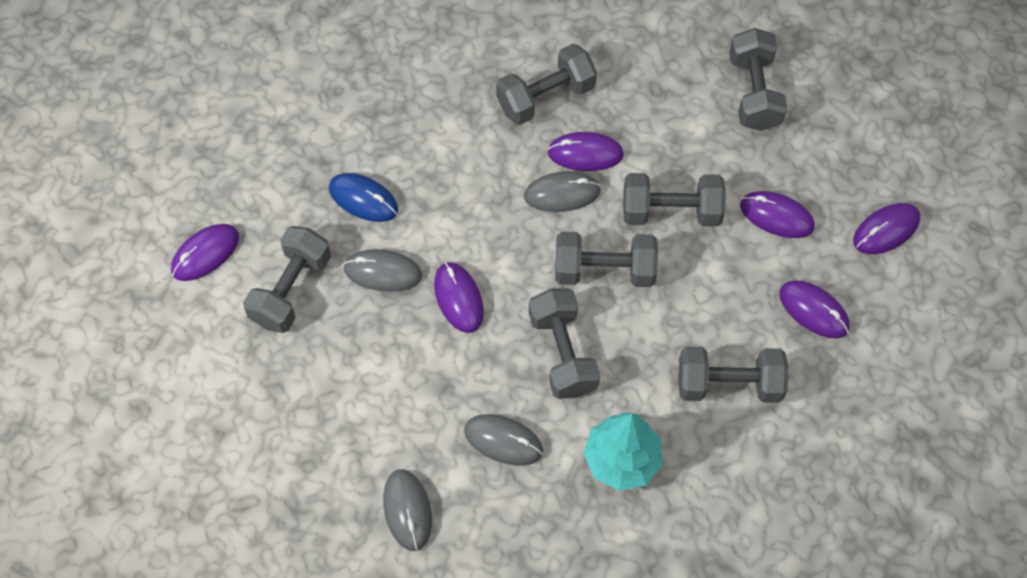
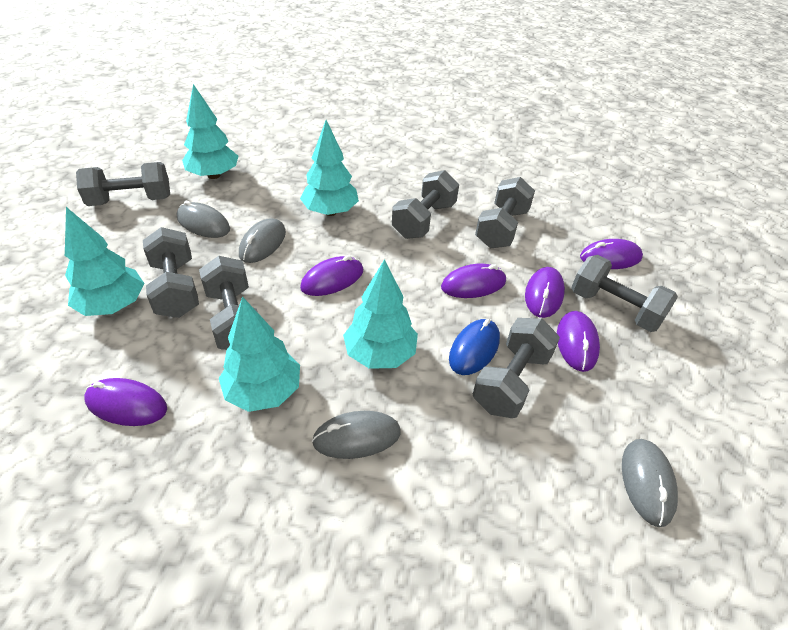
turquoise tree: 1 -> 5

